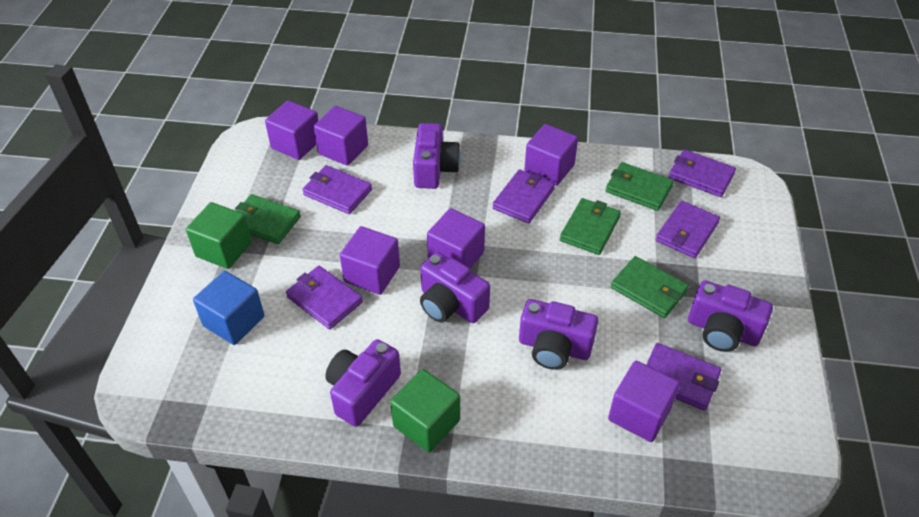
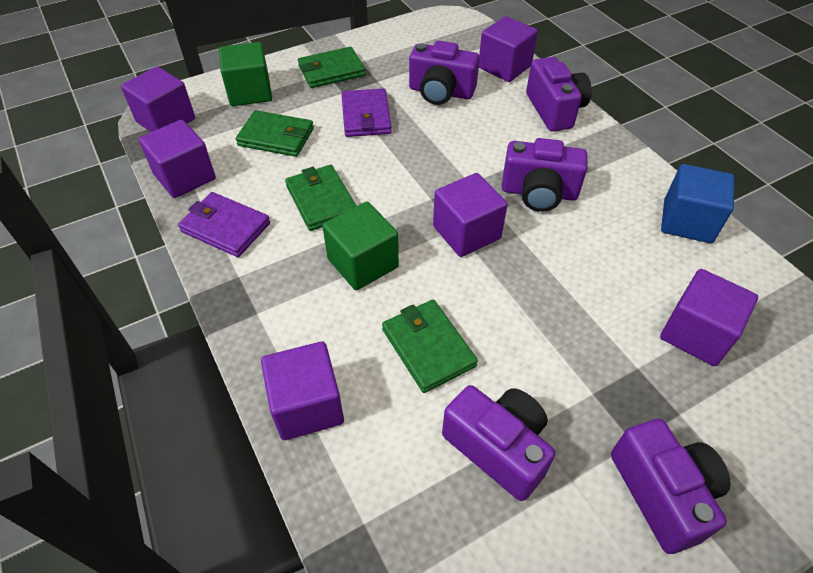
purple wallet: 6 -> 2

